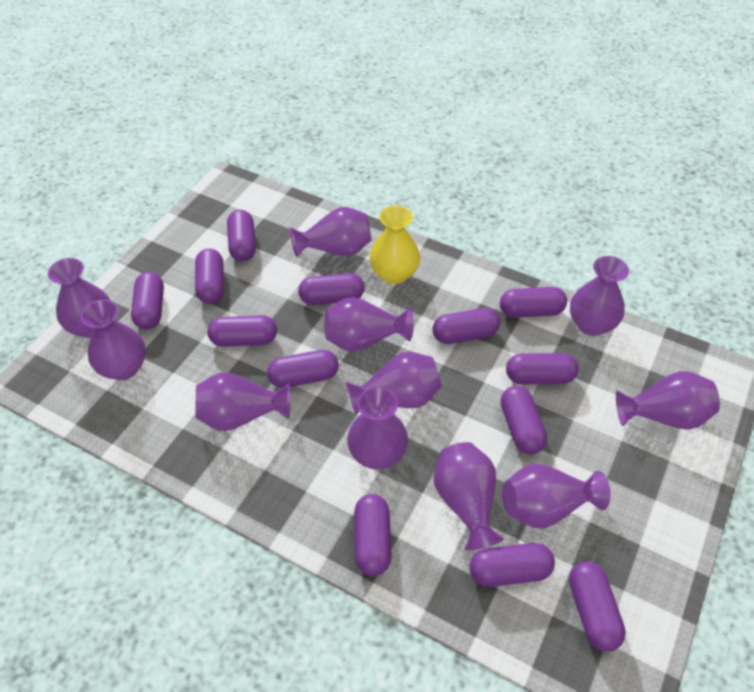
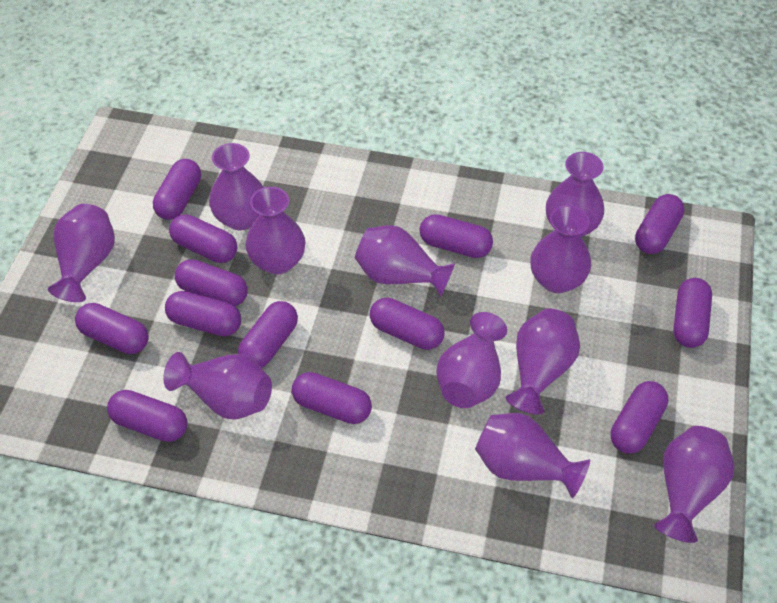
yellow vase: 1 -> 0

